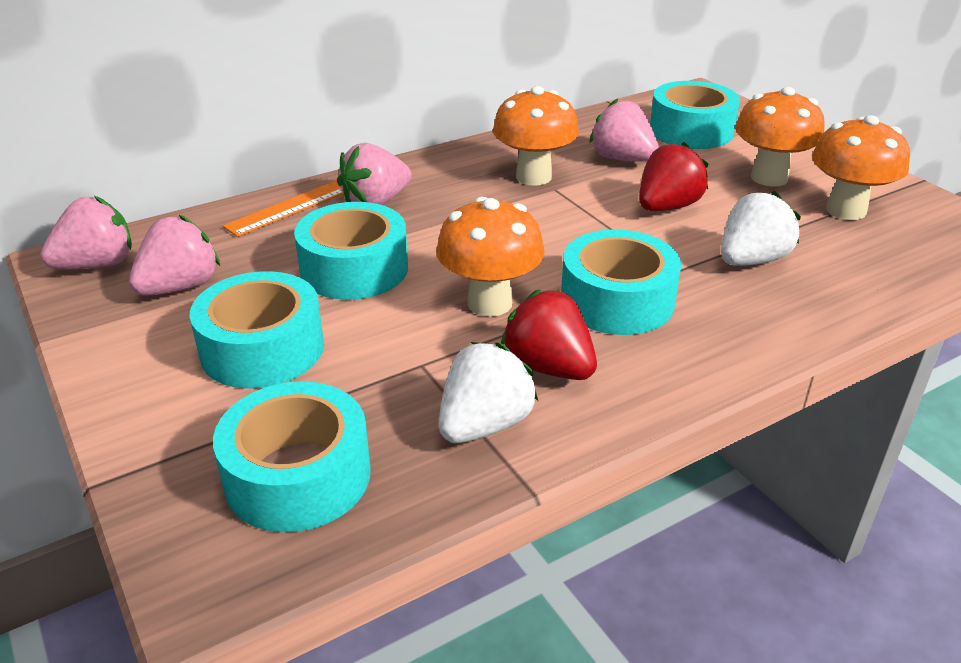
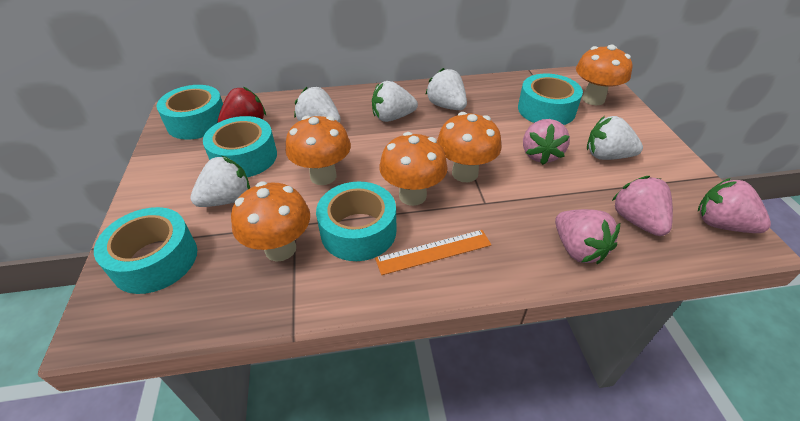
orange mushroom: 4 -> 5
red strawberry: 2 -> 1
white strawberry: 2 -> 5

